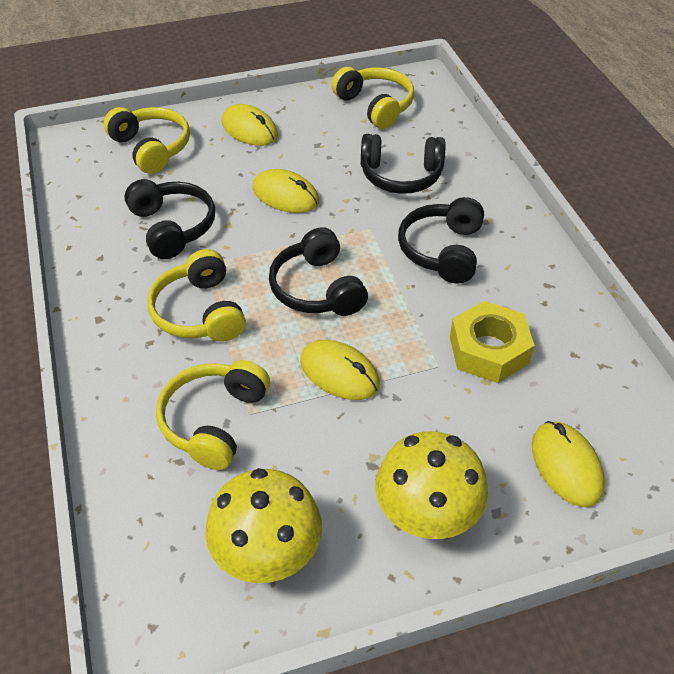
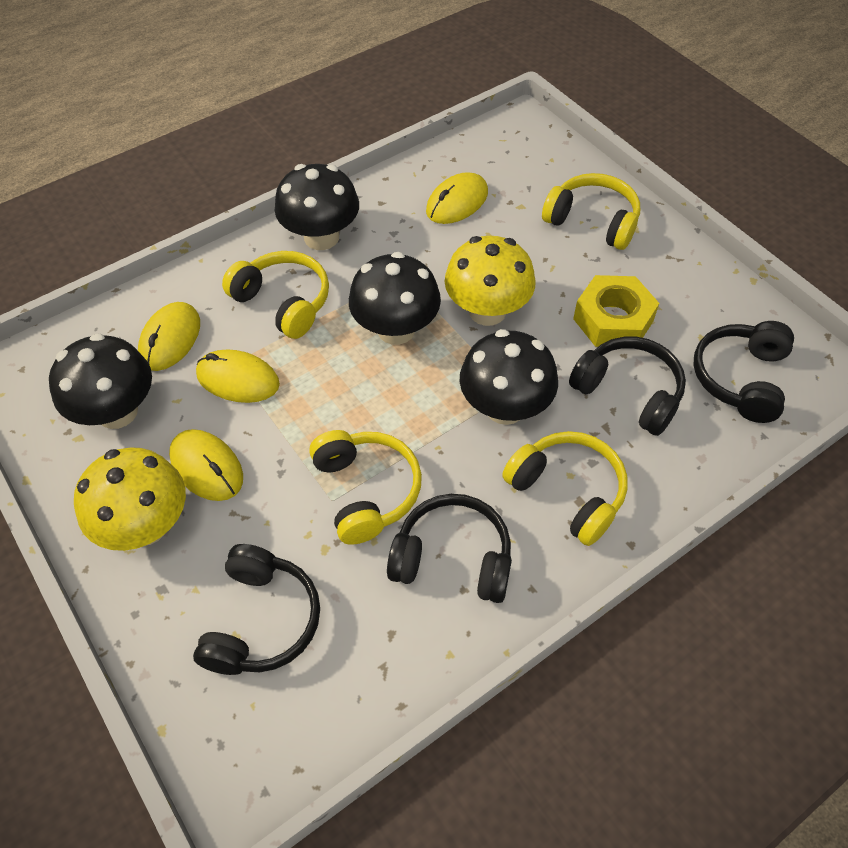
black mushroom: 0 -> 4

